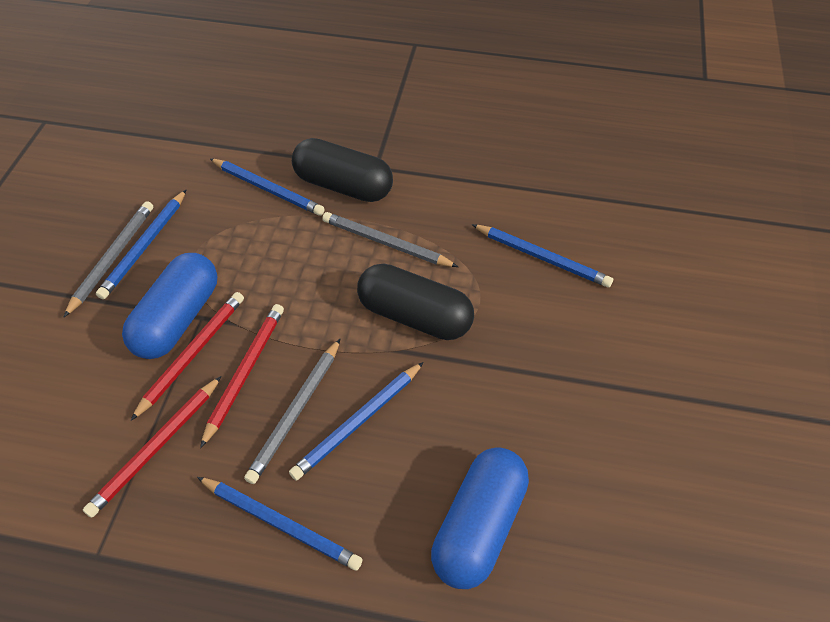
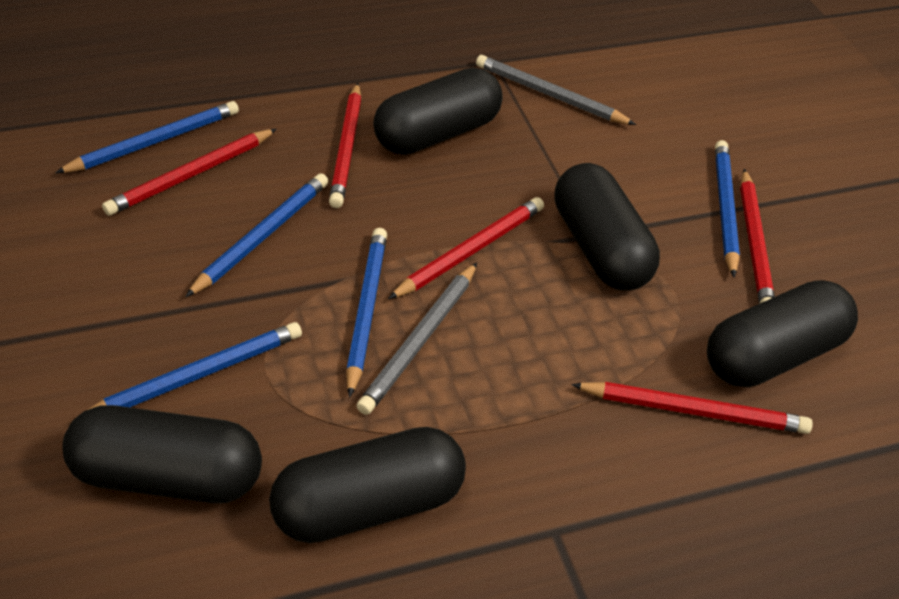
black capsule: 2 -> 5
blue capsule: 2 -> 0
grey pencil: 3 -> 2
red pencil: 3 -> 5

